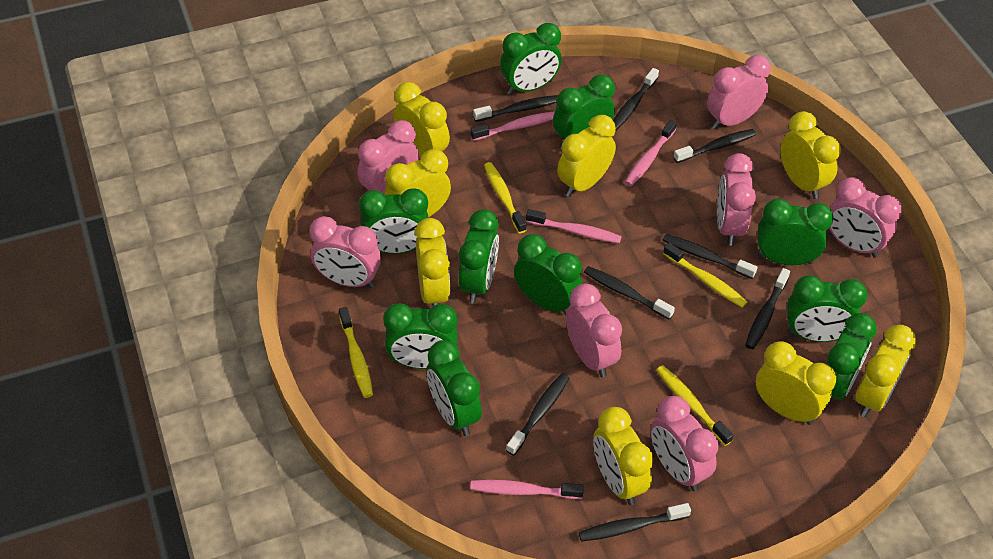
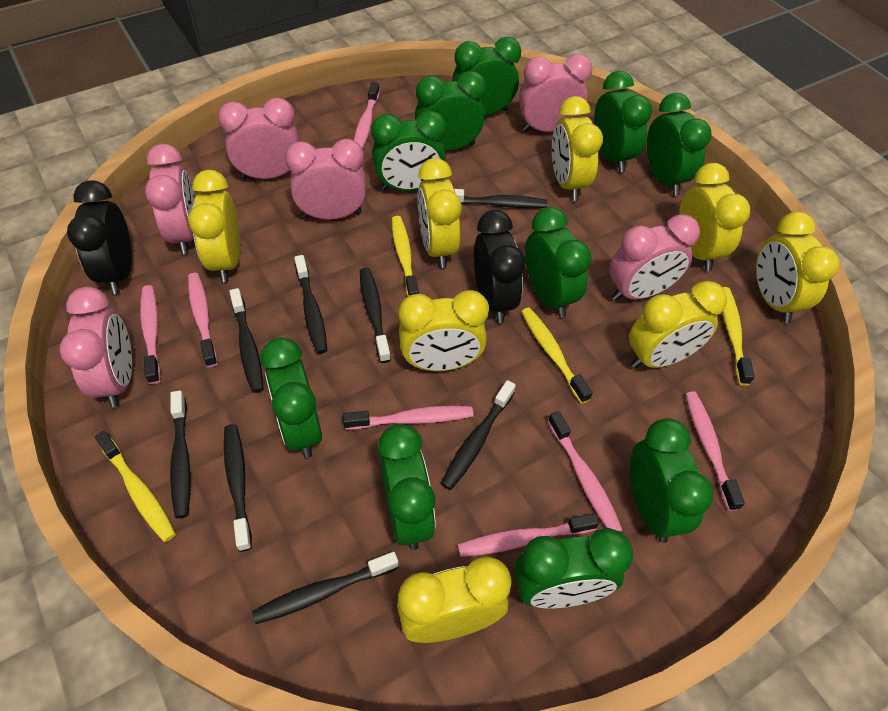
black clock: 0 -> 2
pink clock: 7 -> 6
pink toothbrush: 4 -> 7

